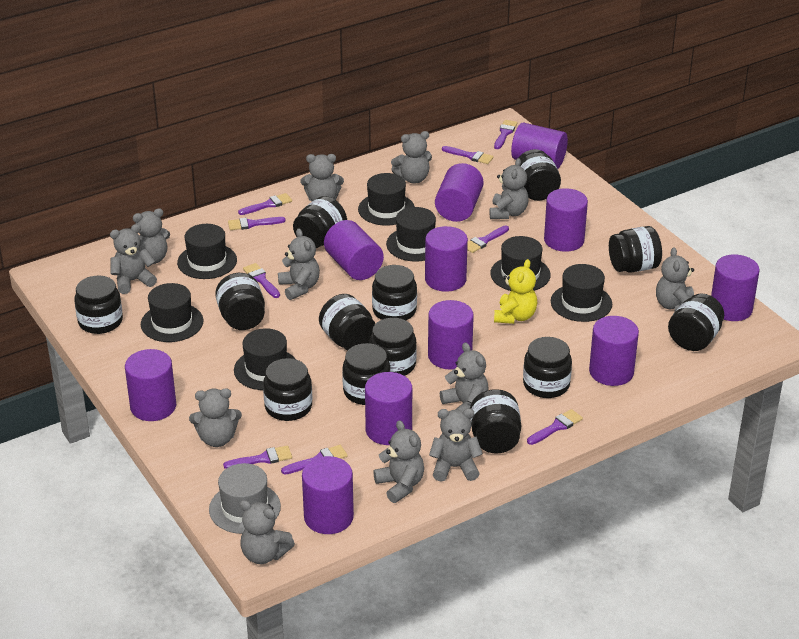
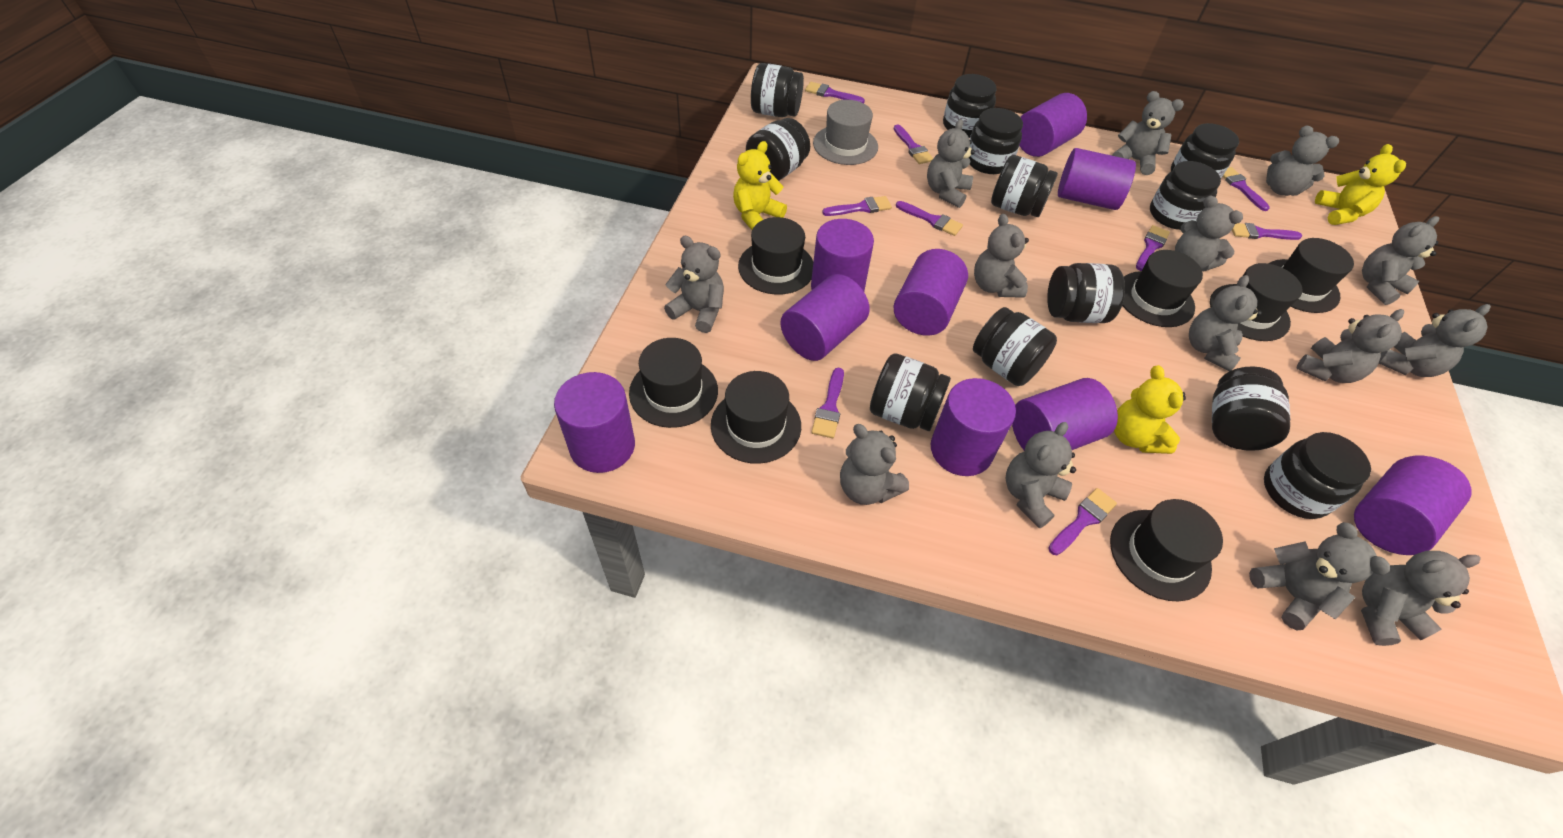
black jar: 13 -> 12
grey teddy bear: 12 -> 14
purple cylinder: 11 -> 9
yellow teddy bear: 1 -> 3

